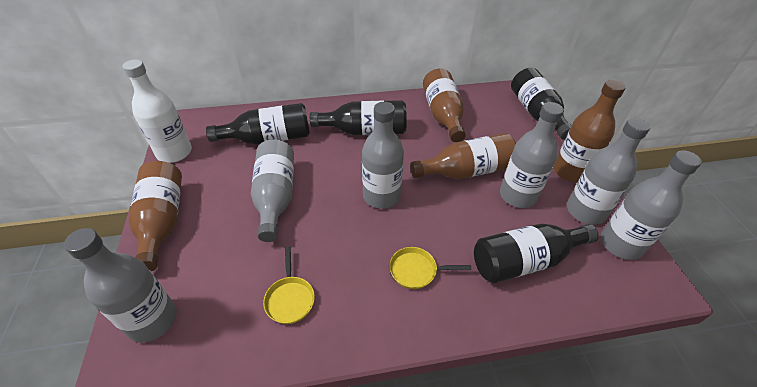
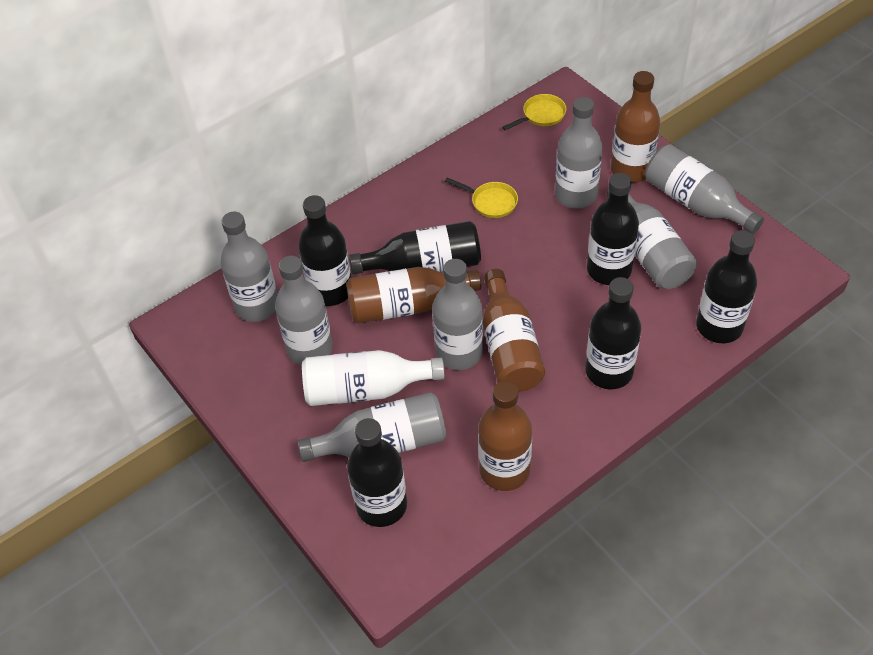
black bottle: 4 -> 6
grey bottle: 6 -> 7

